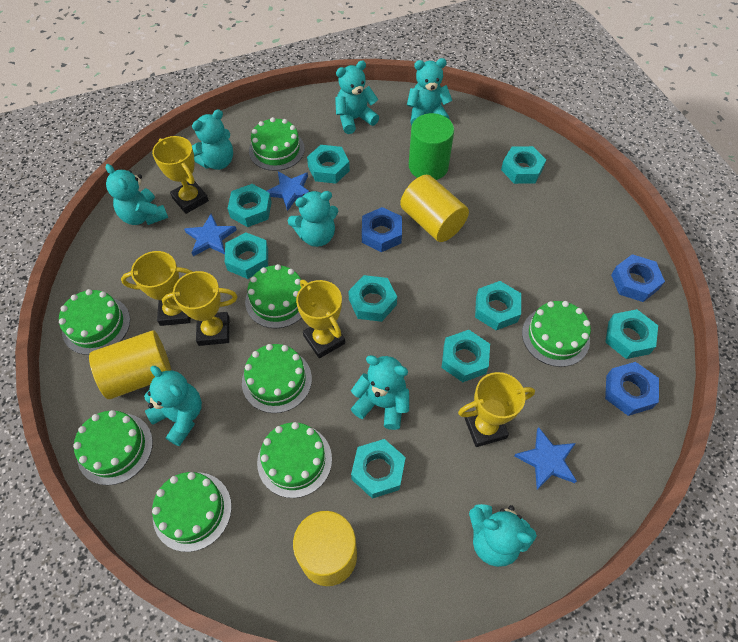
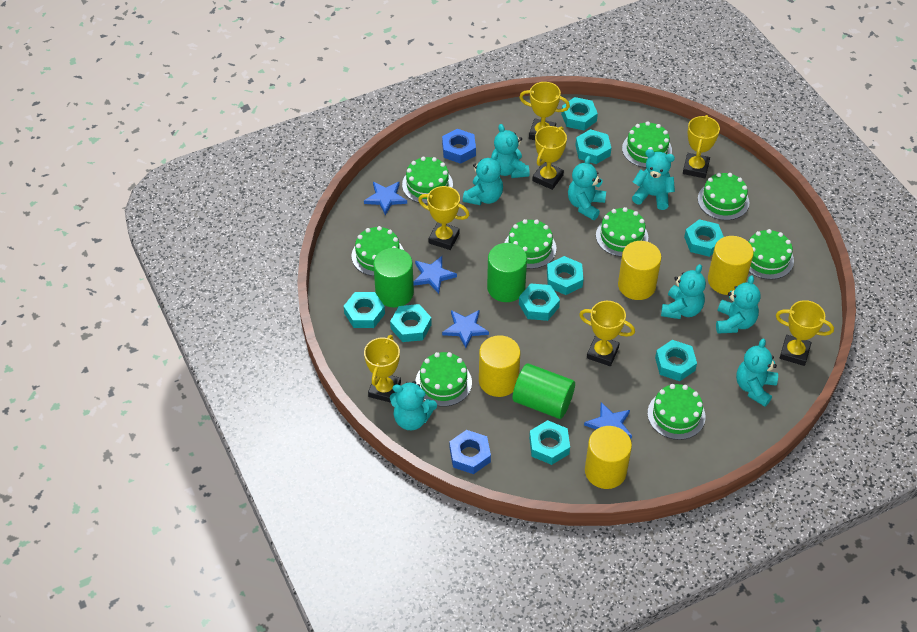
blue nut: 3 -> 2
blue star: 3 -> 4
green cake: 8 -> 9
green cylinder: 1 -> 3
yellow cylinder: 3 -> 4
yellow trophy: 5 -> 7

